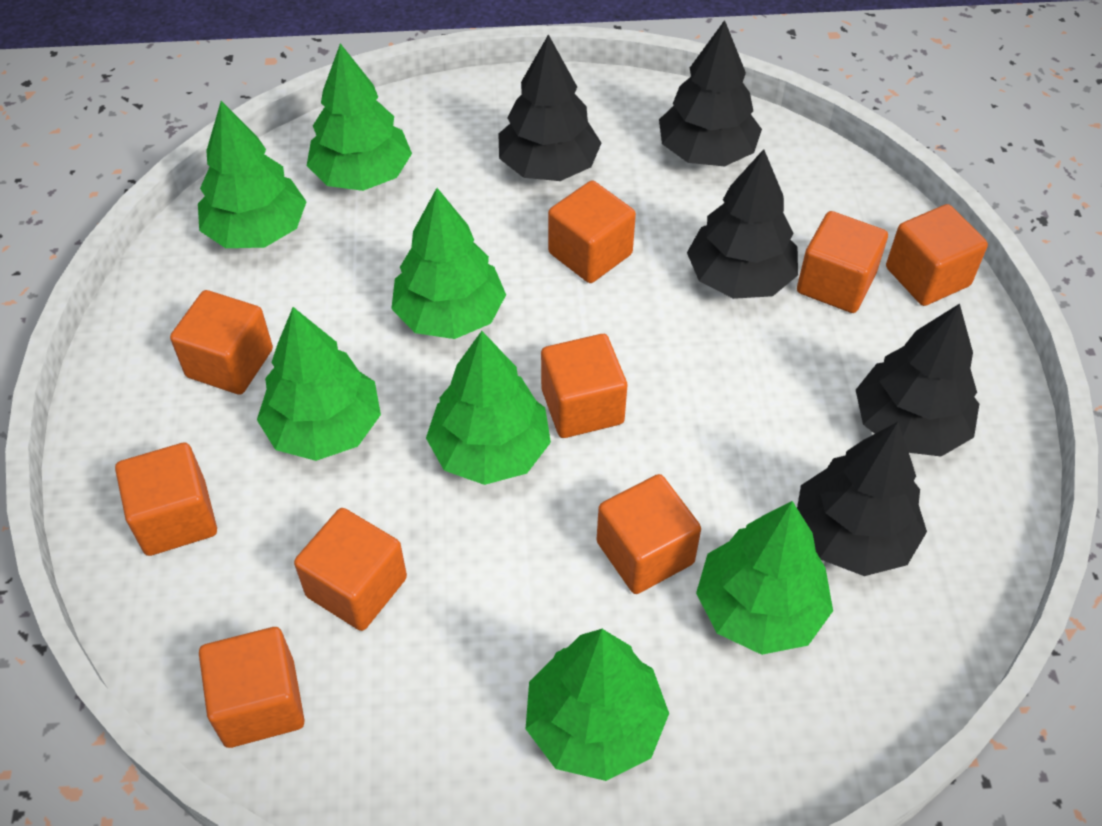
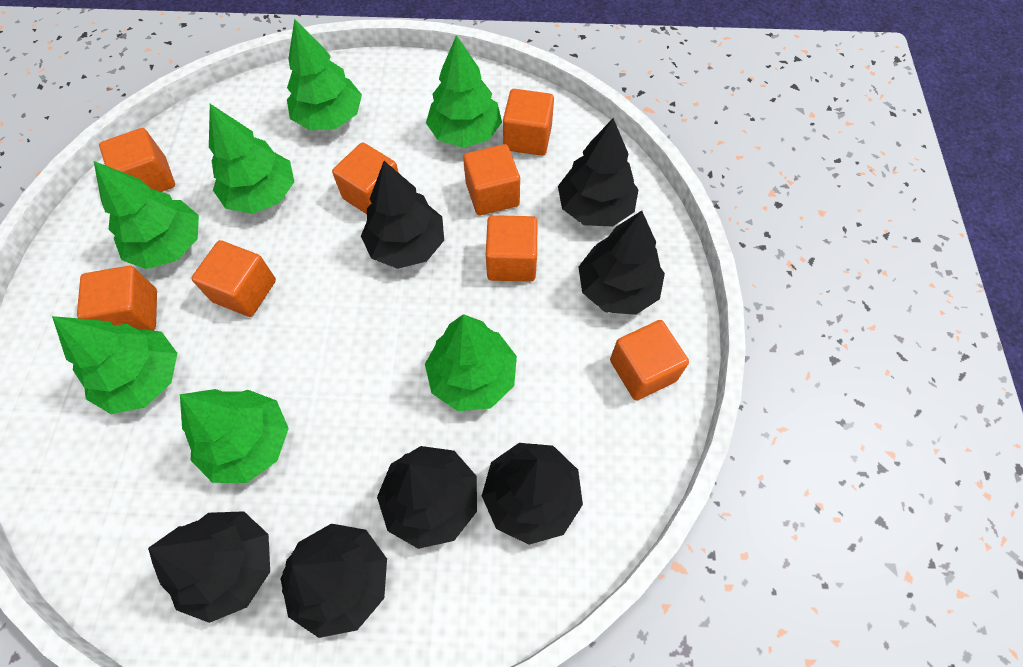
black tree: 5 -> 7
orange cube: 9 -> 8

